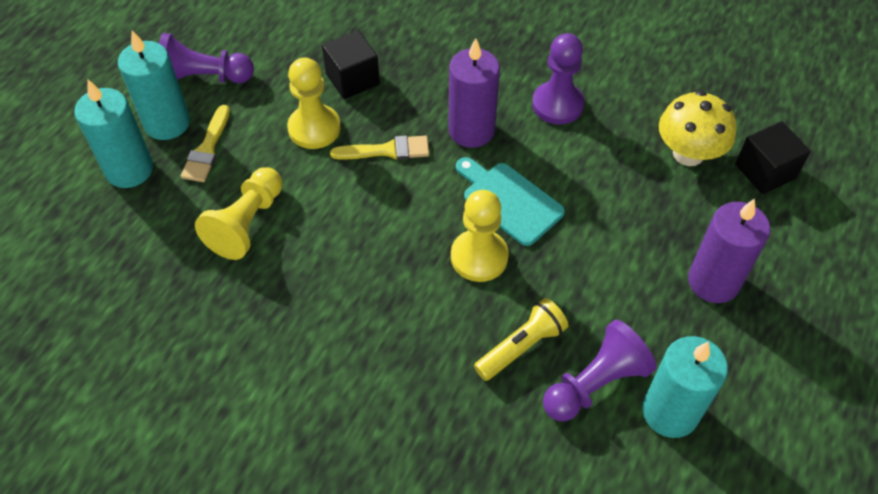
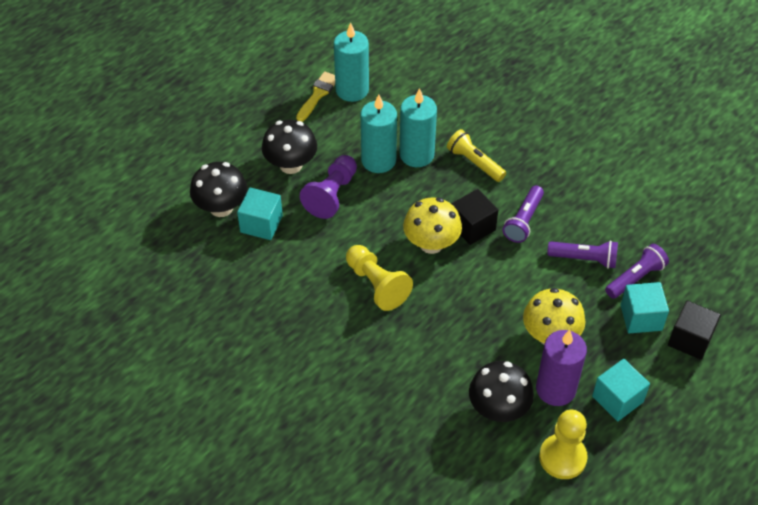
black mushroom: 0 -> 3
purple candle: 2 -> 1
purple flashlight: 0 -> 3
purple pawn: 3 -> 1
turquoise cube: 0 -> 3
turquoise cutting board: 1 -> 0
yellow brush: 2 -> 1
yellow mushroom: 1 -> 2
yellow pawn: 3 -> 2

